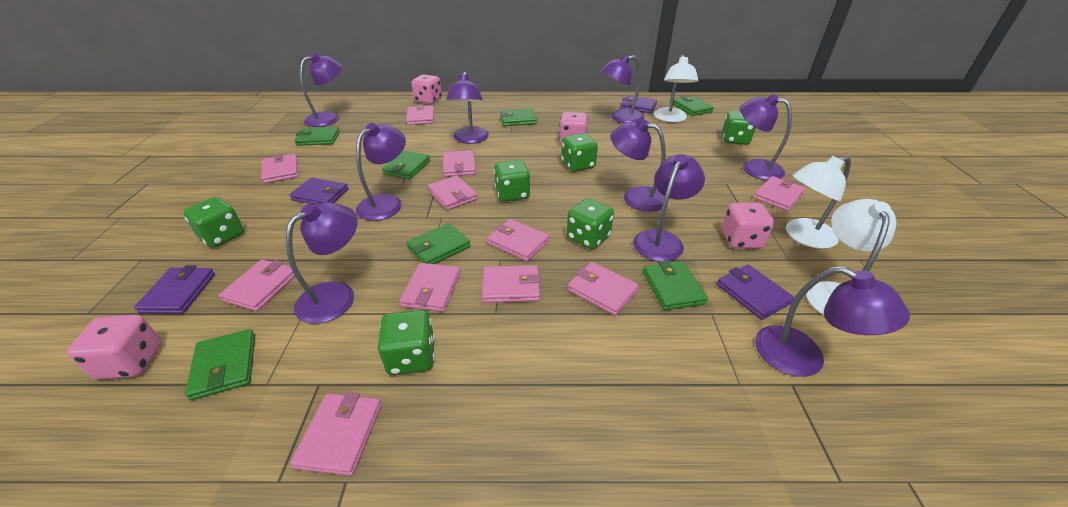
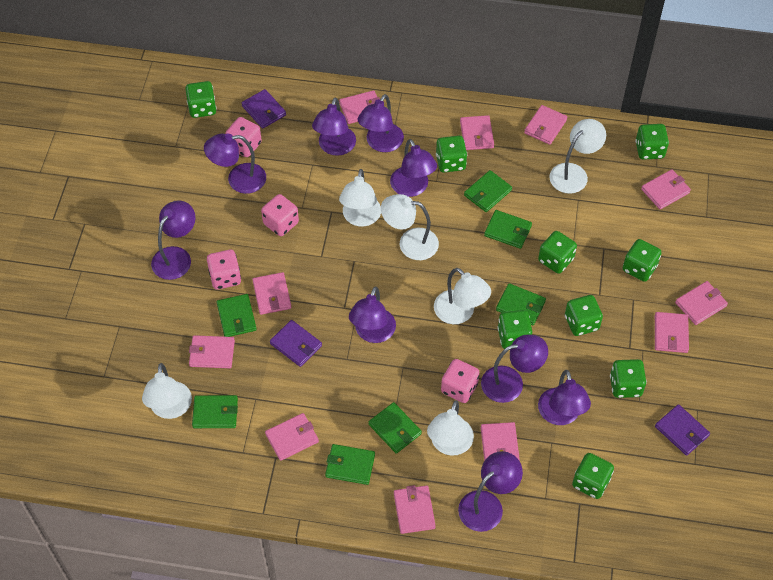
green dice: 6 -> 9
purple wallet: 4 -> 3
white lamp: 3 -> 6

